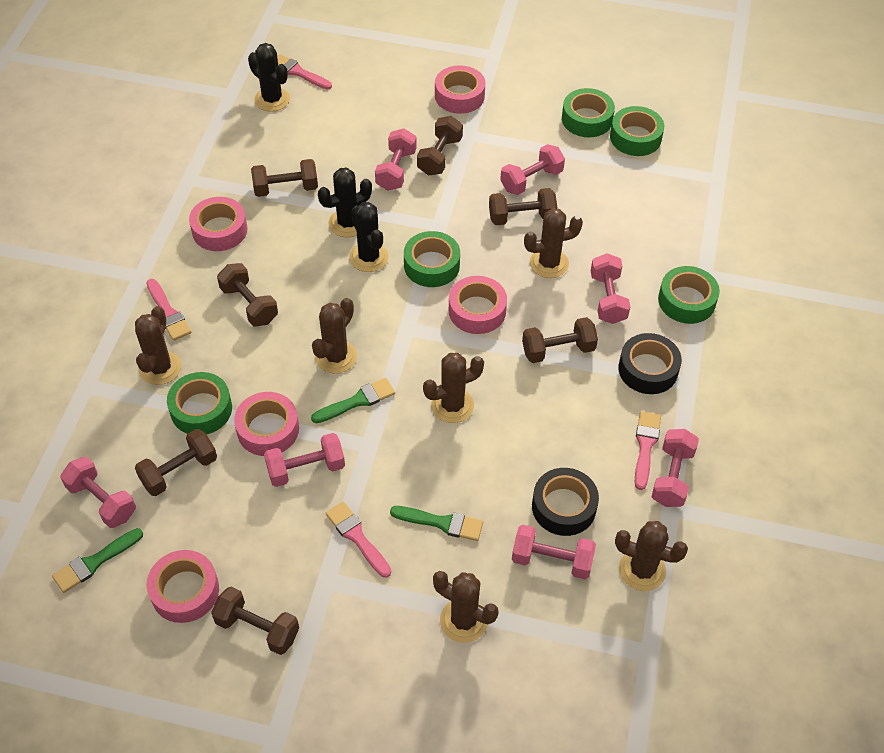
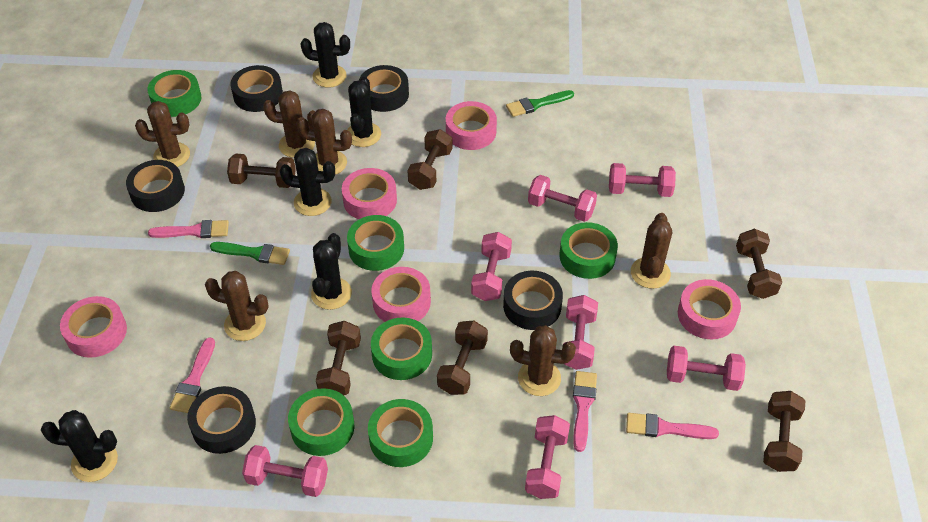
black cactus: 3 -> 5
black tape: 2 -> 5
brown dumbbell: 7 -> 6
green brush: 3 -> 2
green tape: 5 -> 6

